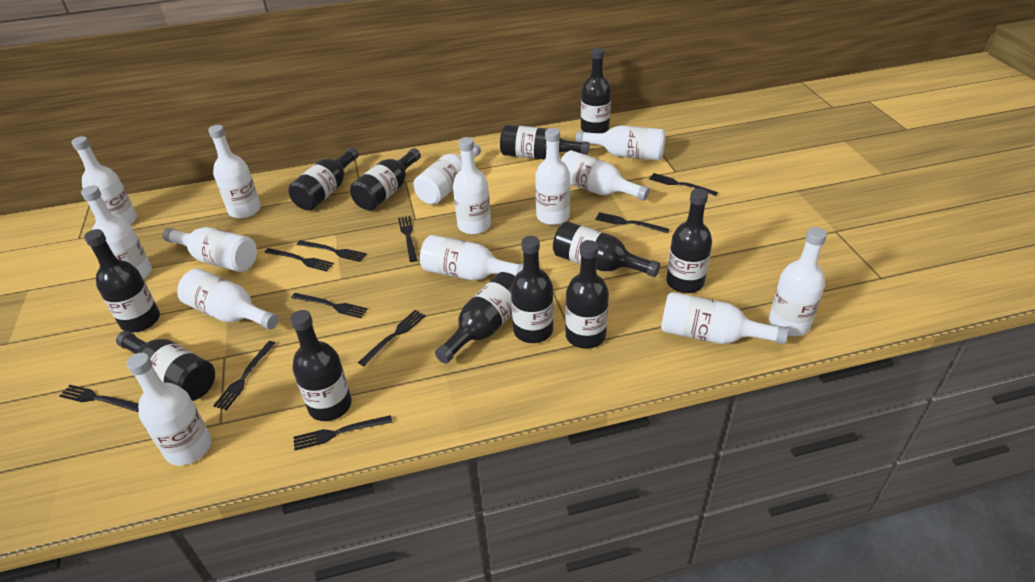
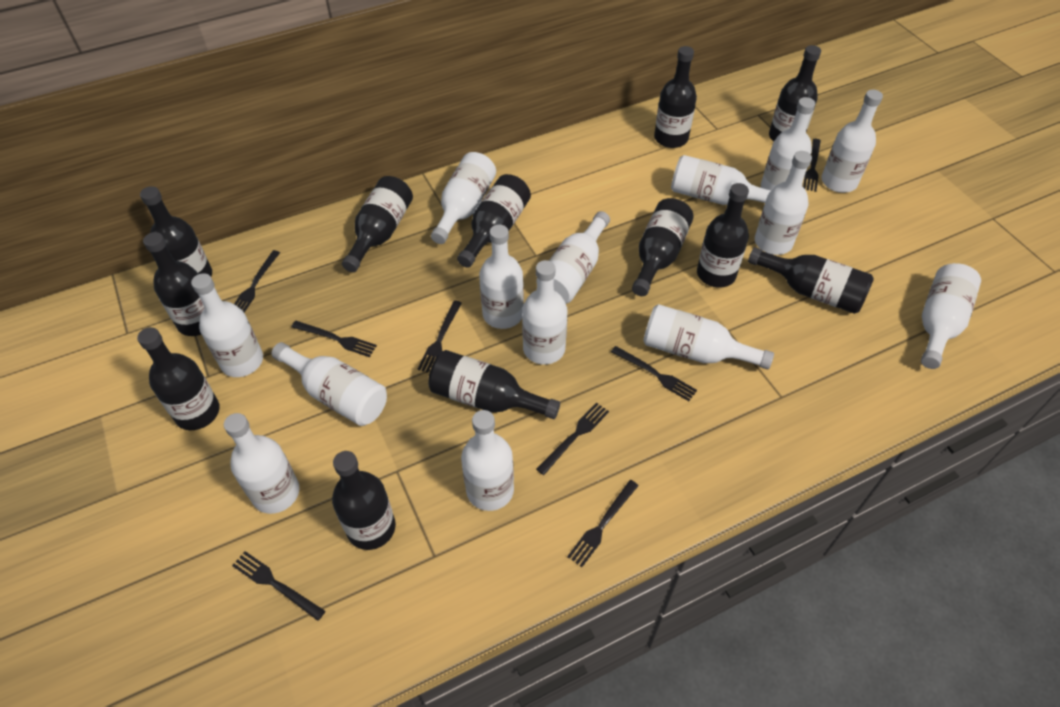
black fork: 10 -> 8

